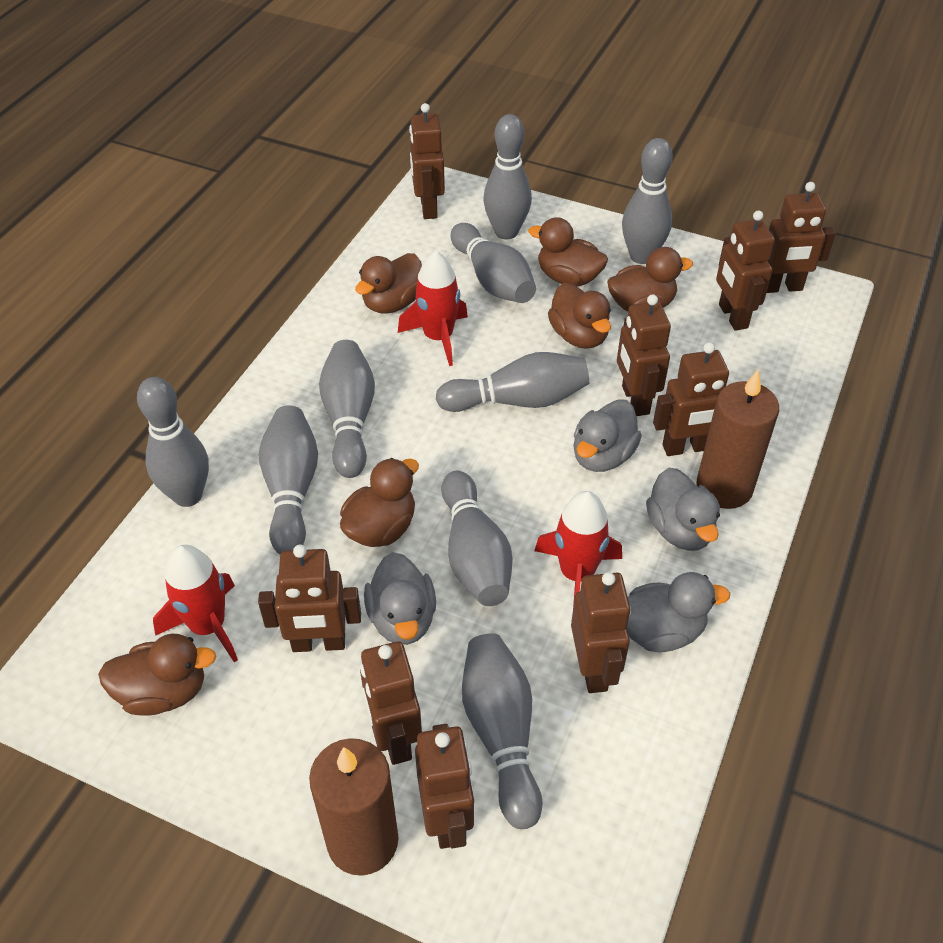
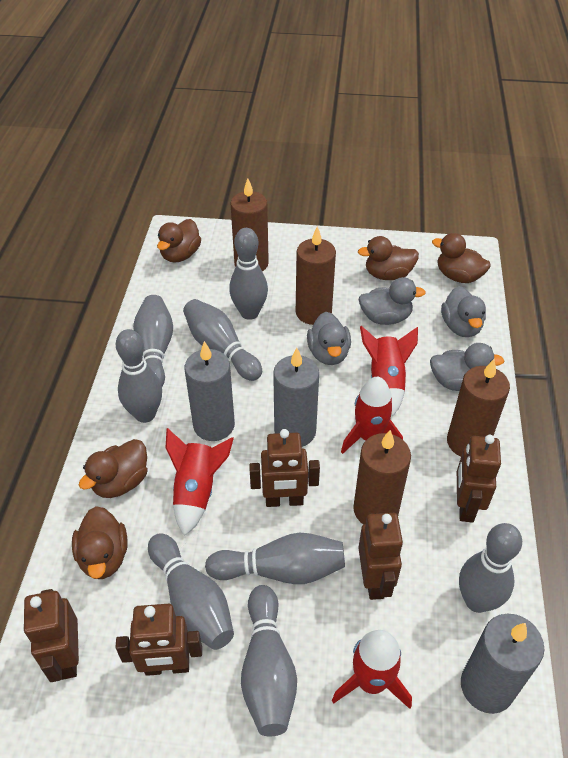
brown candle: 2 -> 4
brown duck: 6 -> 5
brown robot: 9 -> 5
grey bowling pin: 9 -> 8
grey candle: 0 -> 3
red rocket: 3 -> 4

